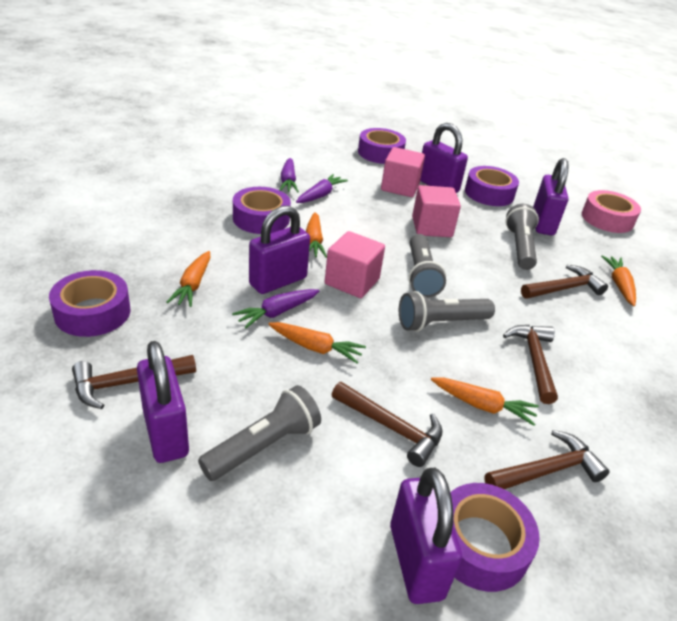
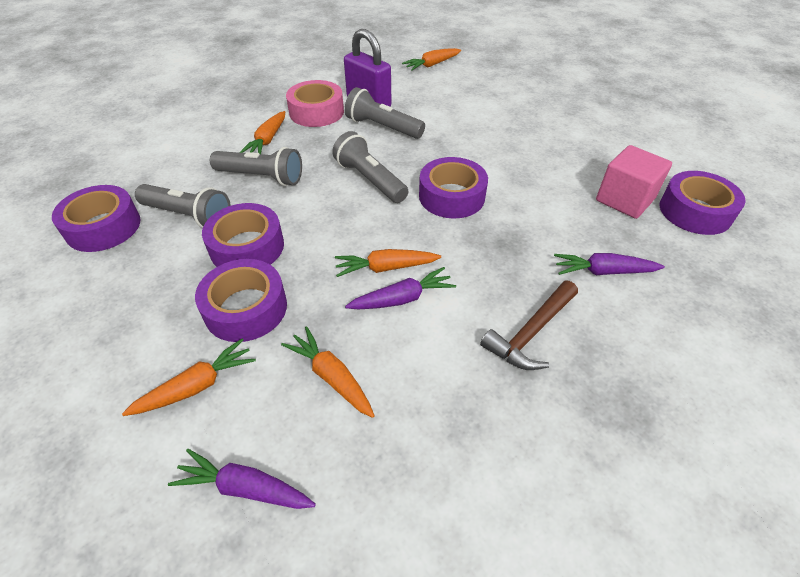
brown hammer: 5 -> 1
pink cube: 3 -> 1
purple padlock: 5 -> 1

